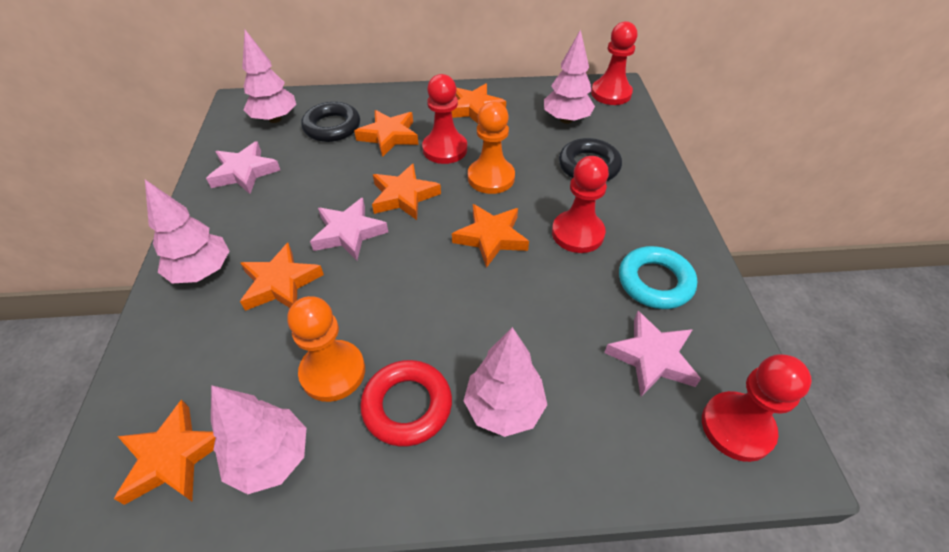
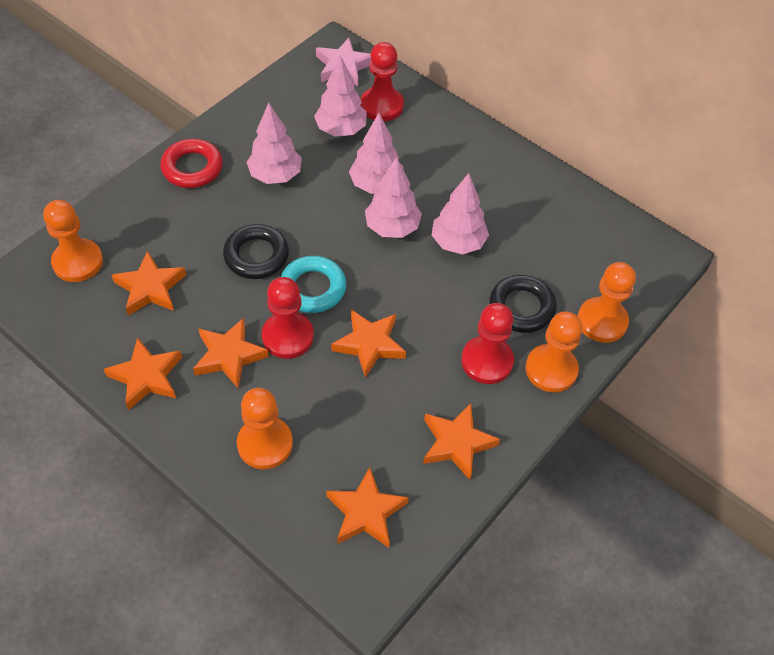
orange pawn: 2 -> 4
pink star: 3 -> 1
red pawn: 4 -> 3

